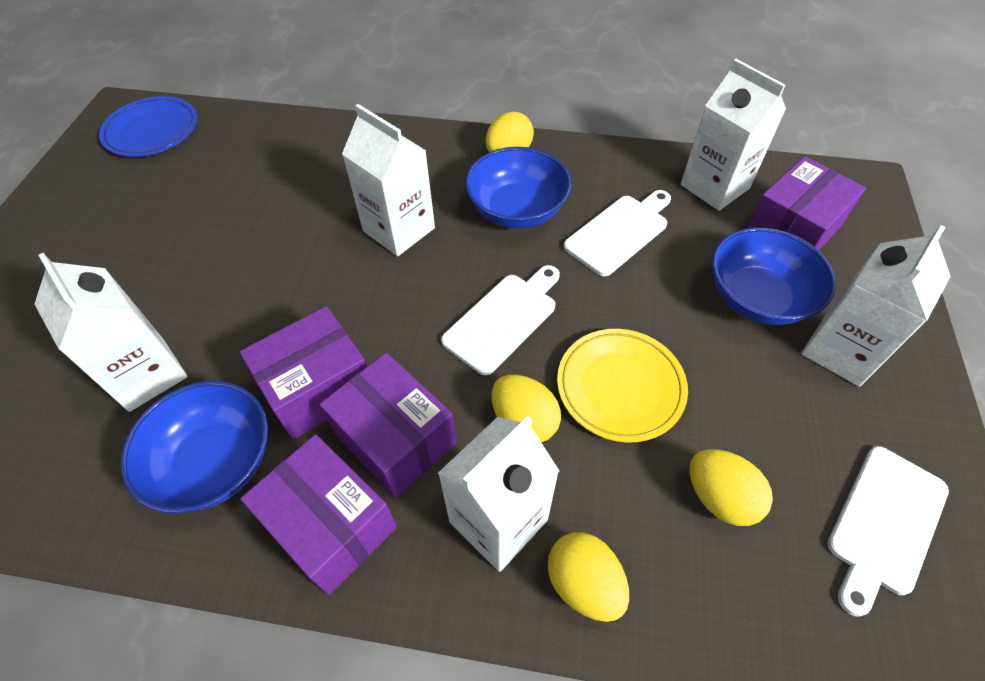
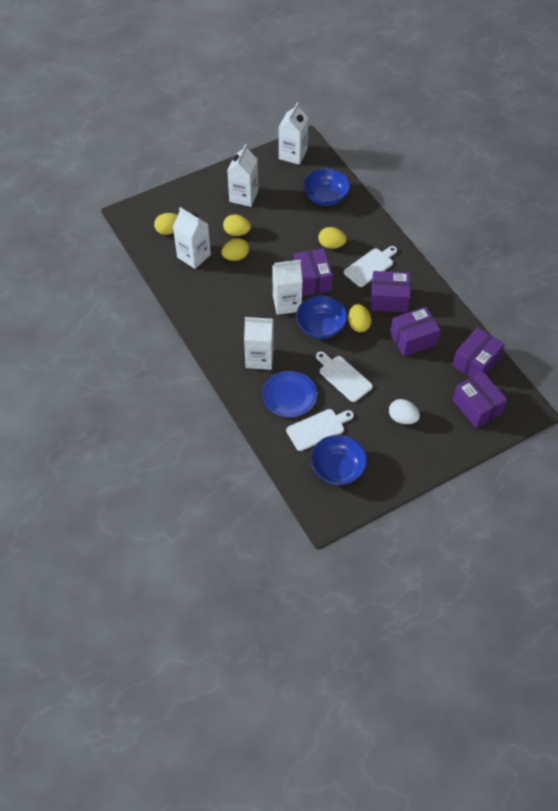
purple box: 4 -> 5
white egg: 0 -> 1
yellow egg: 4 -> 5
yellow plate: 1 -> 0

